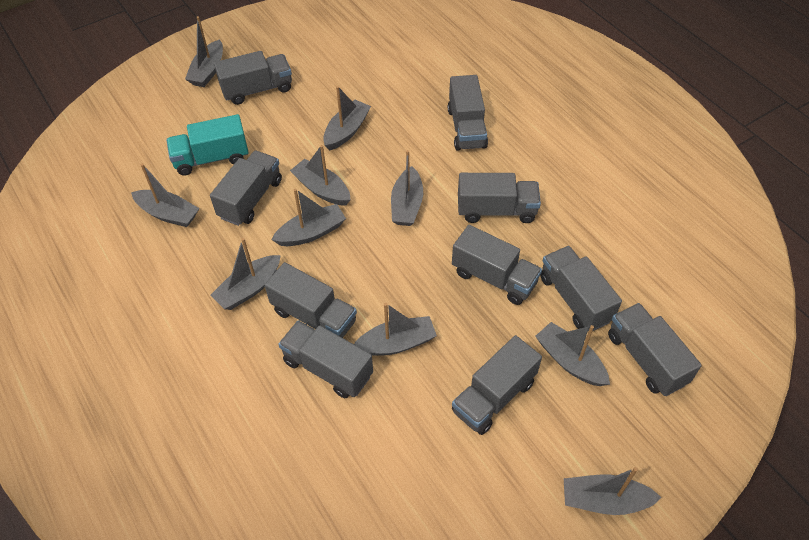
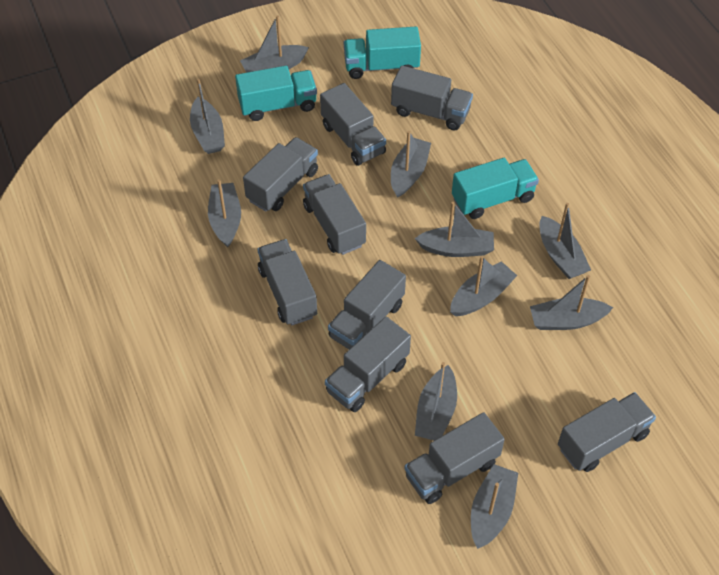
grey truck: 10 -> 9
turquoise truck: 1 -> 3

